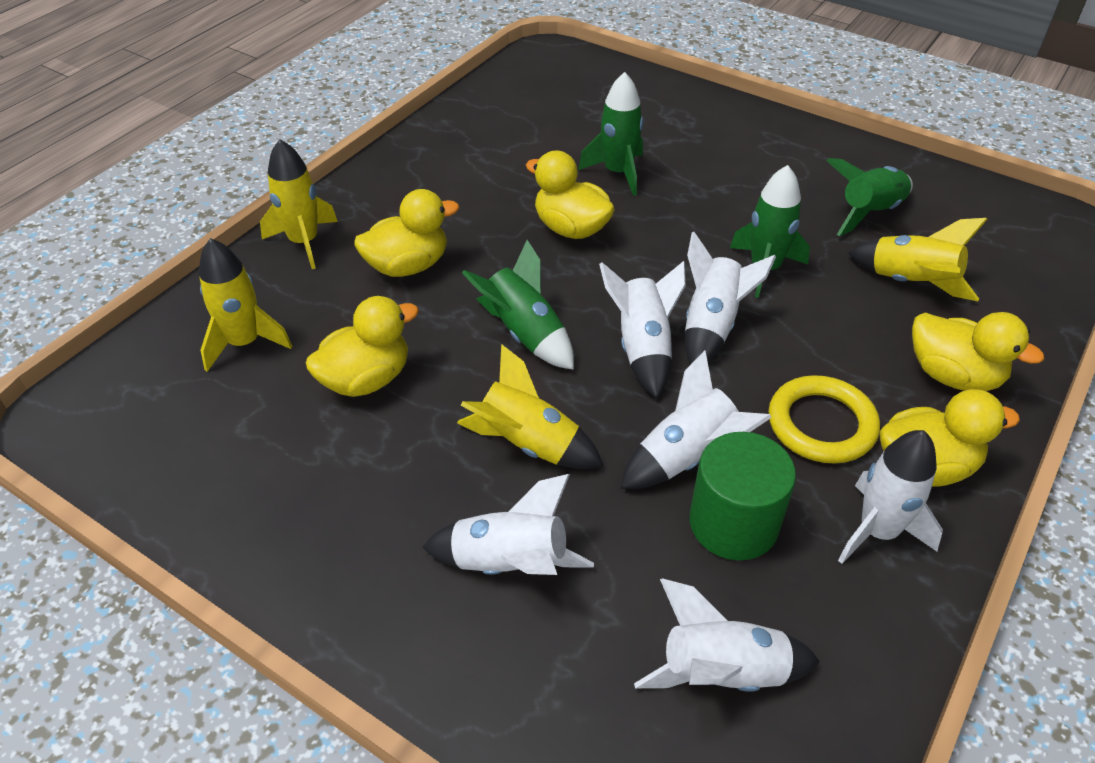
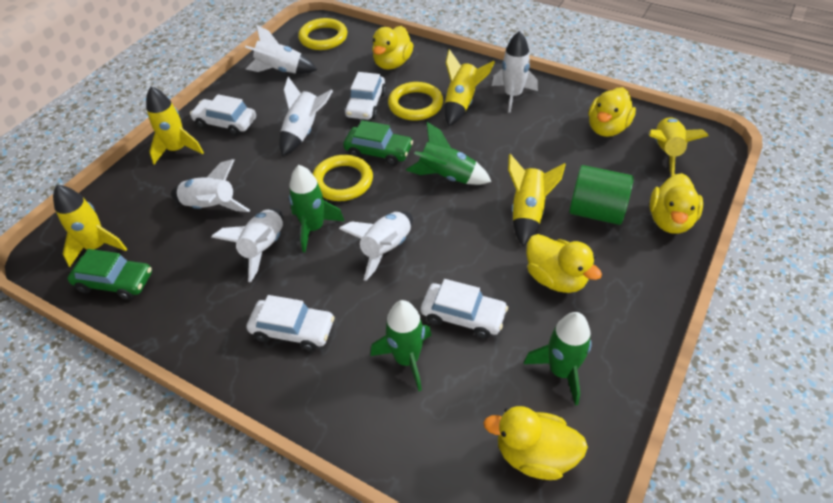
green car: 0 -> 2
white car: 0 -> 4
yellow ring: 1 -> 3
yellow rocket: 4 -> 5

